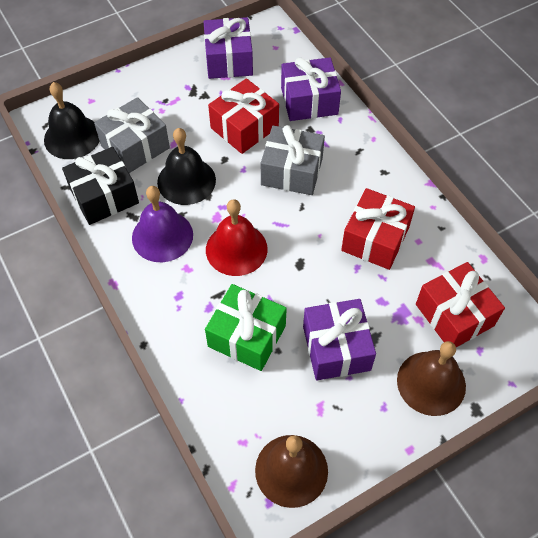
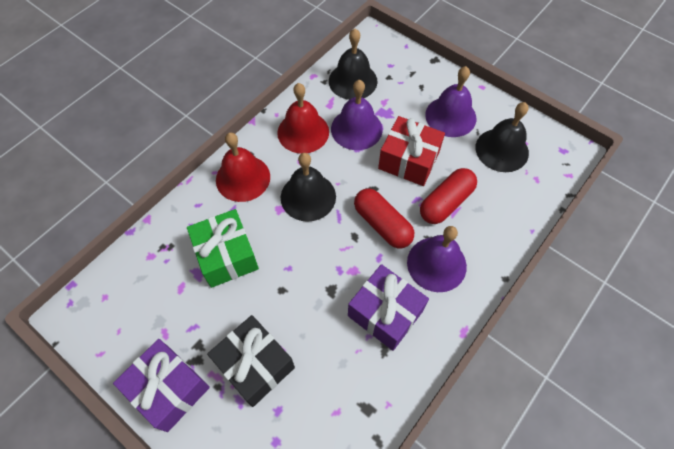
black bell: 2 -> 3
brown bell: 2 -> 0
grey gift: 2 -> 0
purple bell: 1 -> 3
purple gift: 3 -> 2
red bell: 1 -> 2
red capsule: 0 -> 2
red gift: 3 -> 1

